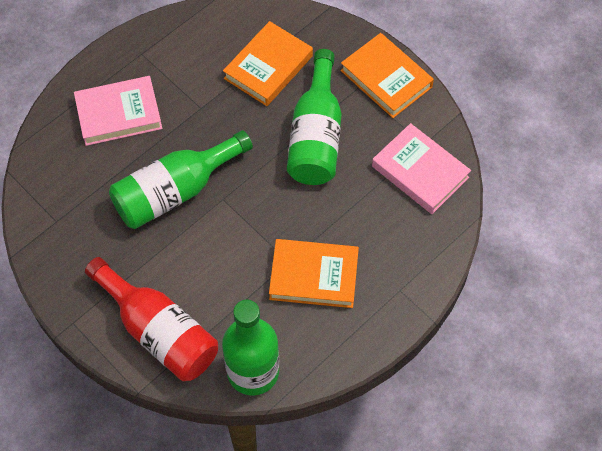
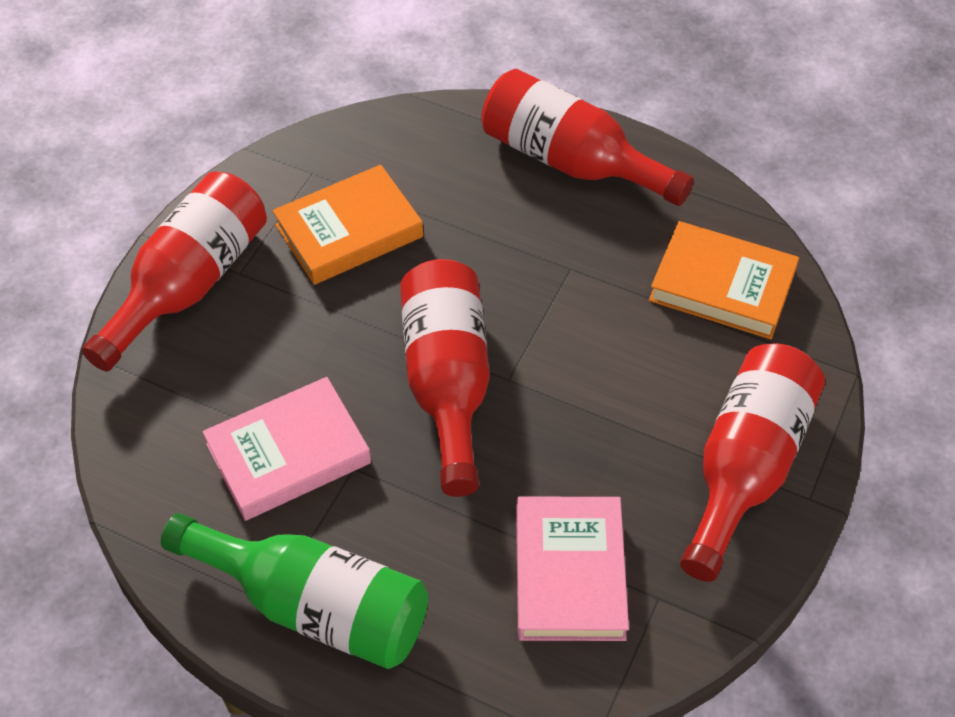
green bottle: 3 -> 1
orange book: 3 -> 2
red bottle: 1 -> 4

